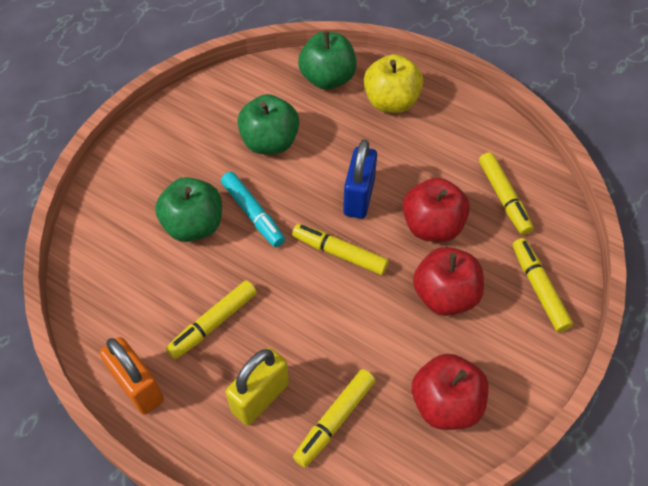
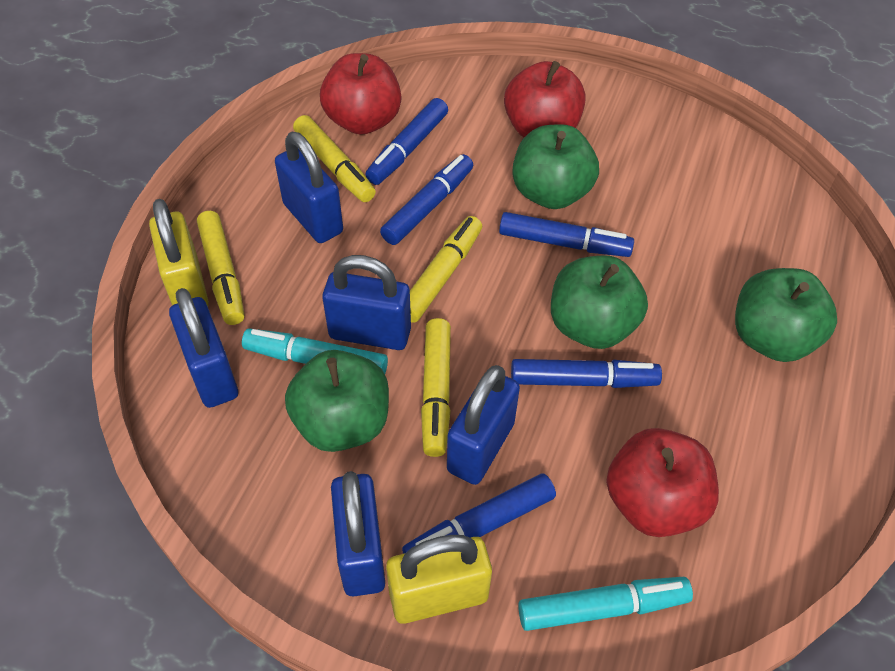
blue marker: 0 -> 5
blue padlock: 1 -> 5
green apple: 3 -> 4
orange padlock: 1 -> 0
turquoise marker: 1 -> 2
yellow apple: 1 -> 0
yellow marker: 5 -> 4
yellow padlock: 1 -> 2

